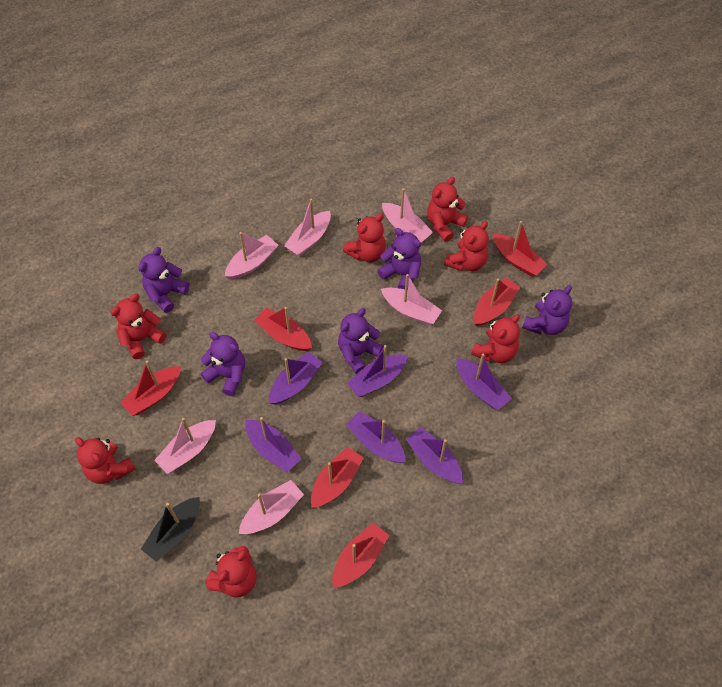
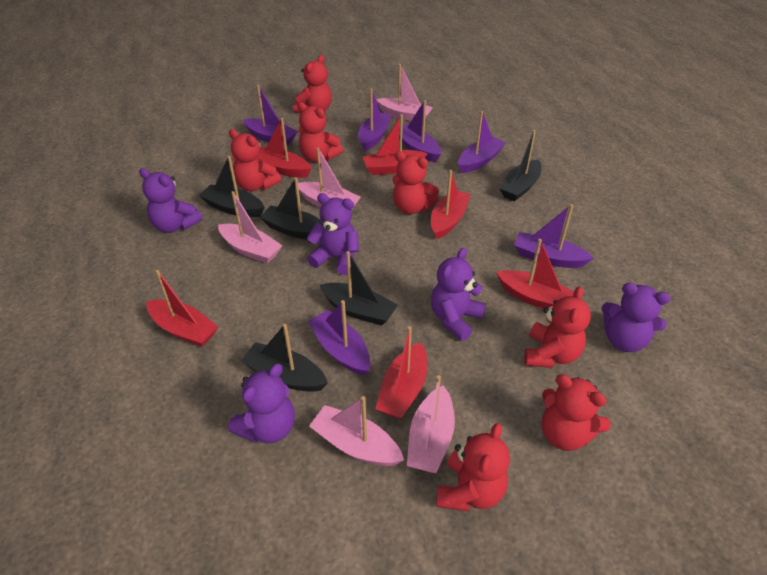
black boat: 1 -> 5
pink boat: 6 -> 5

